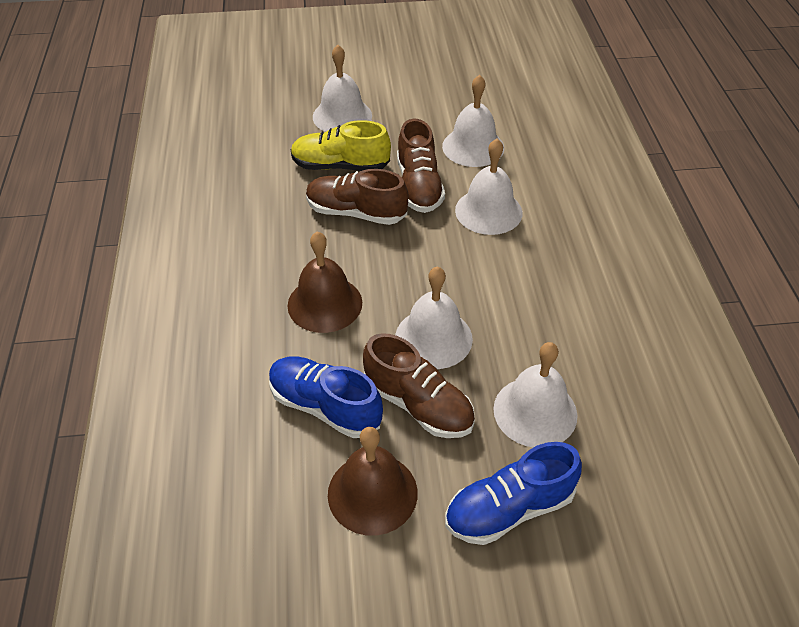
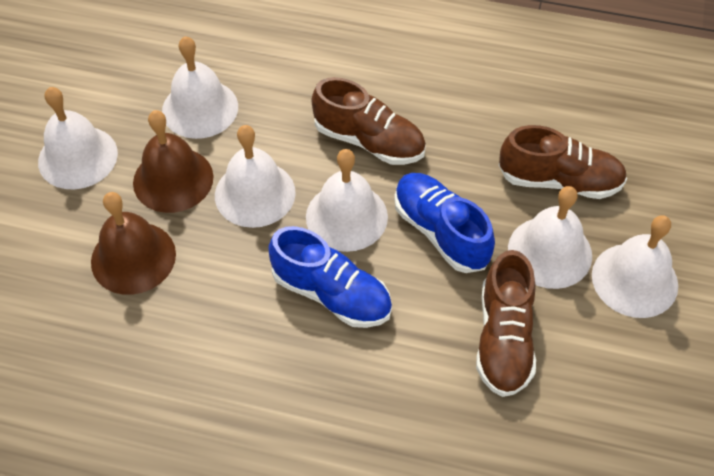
white bell: 5 -> 6
yellow shoe: 1 -> 0

